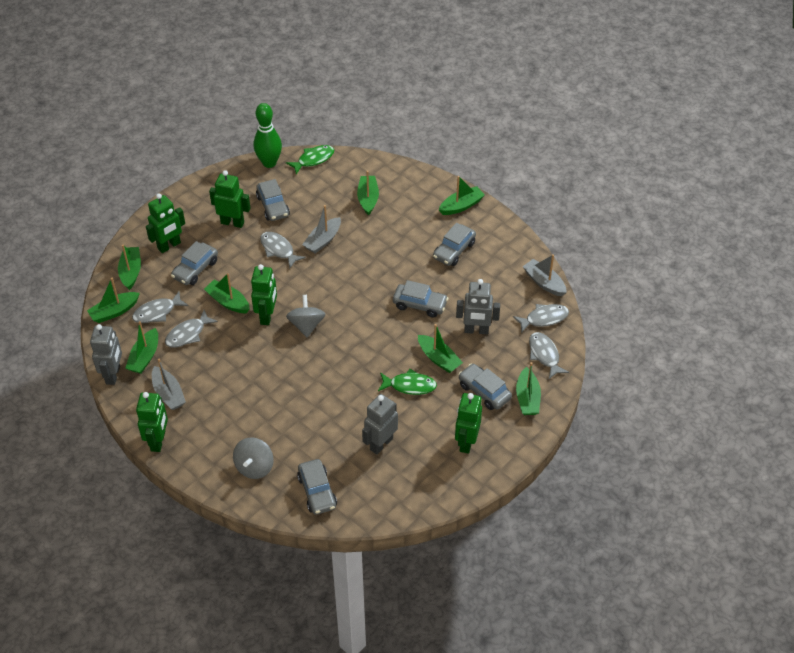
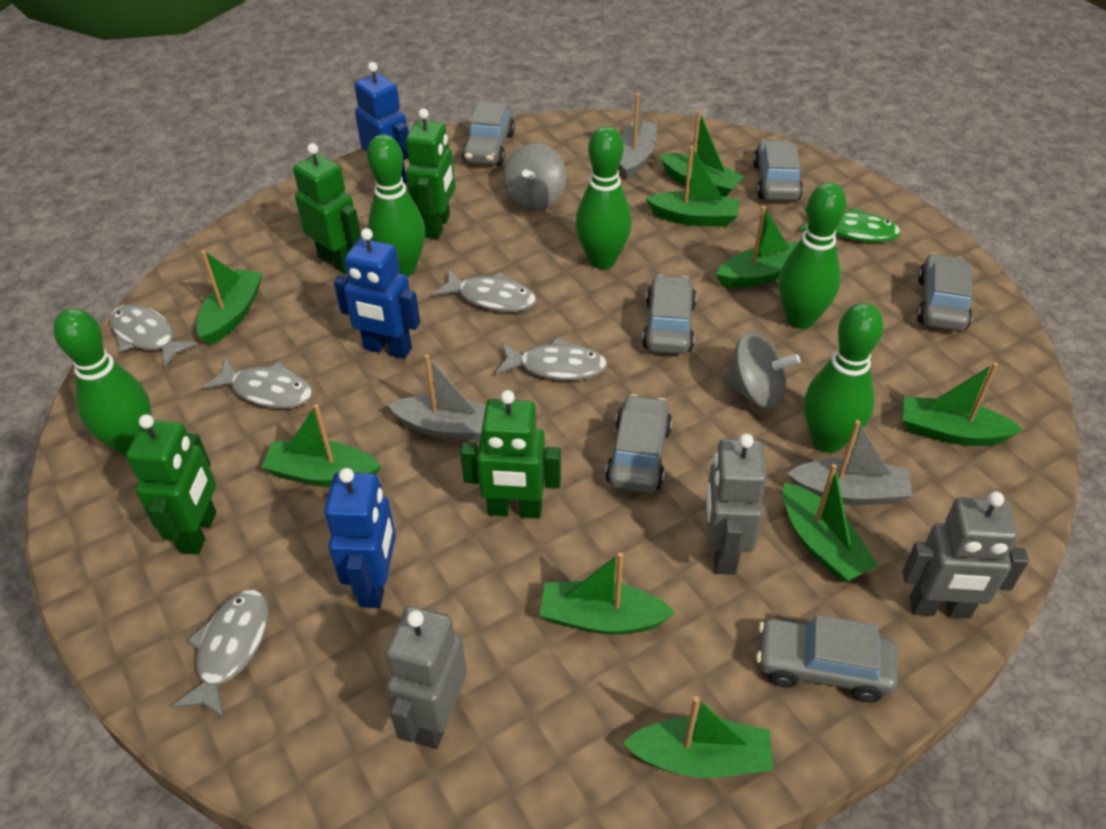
blue robot: 0 -> 3
green boat: 8 -> 9
green bowling pin: 1 -> 5
green fish: 2 -> 1
green robot: 5 -> 4

